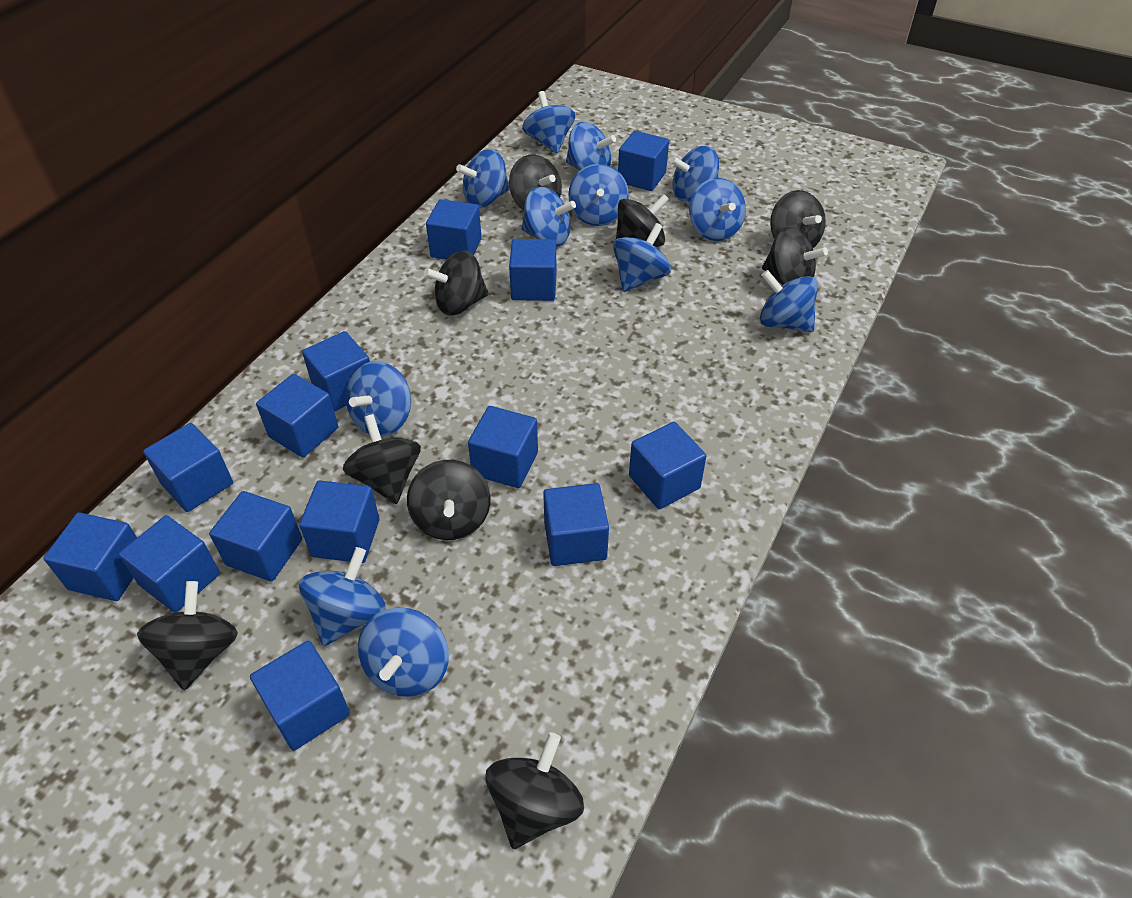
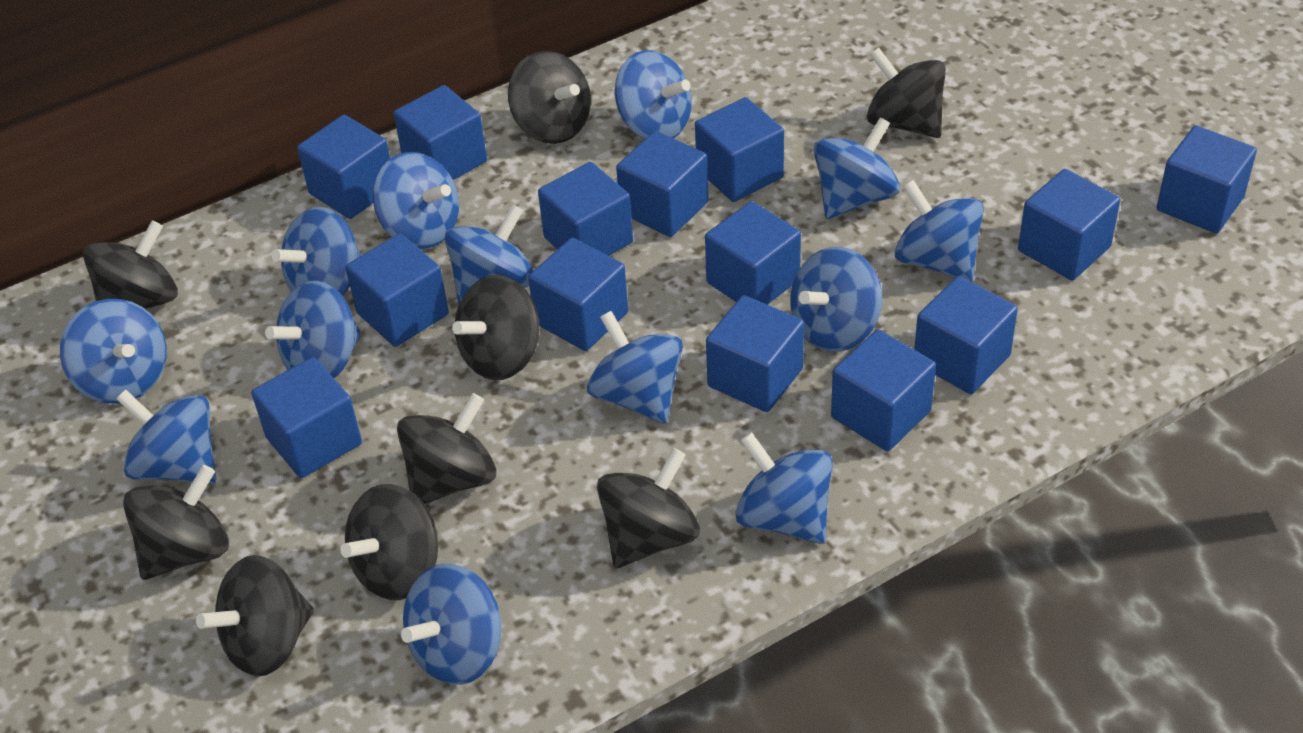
blue spinning top: 12 -> 13

